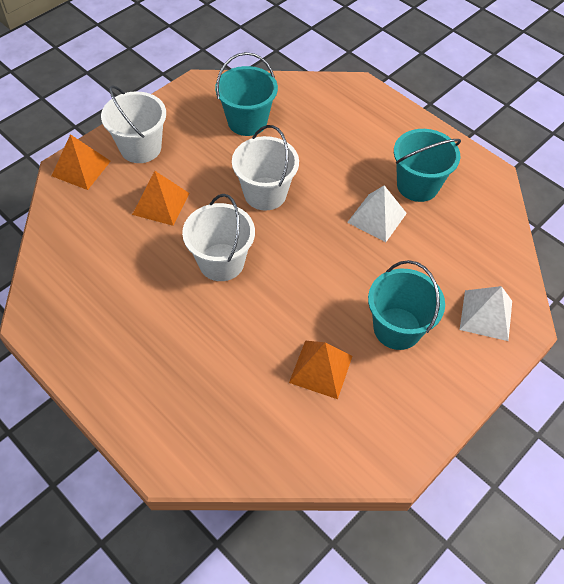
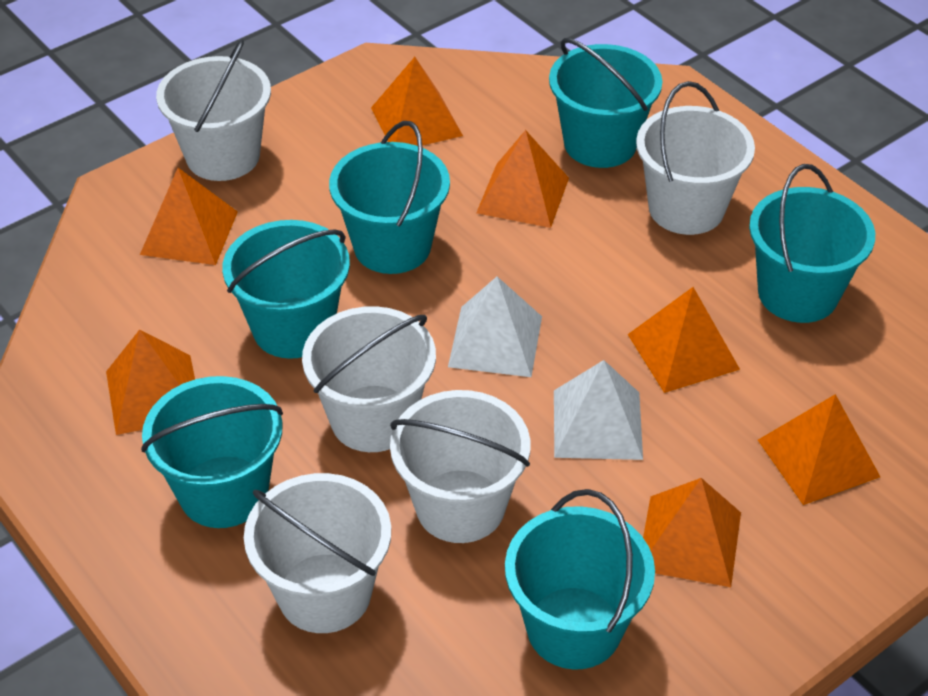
orange pyramid: 3 -> 7
turquoise bucket: 3 -> 6
white bucket: 3 -> 5

